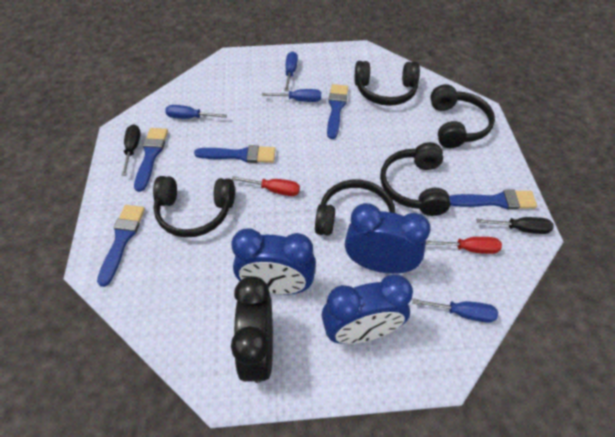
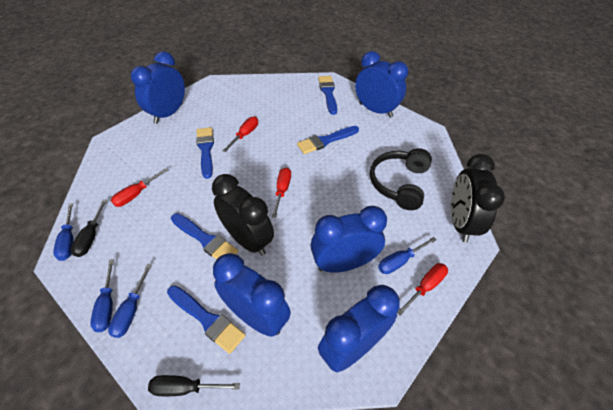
black clock: 1 -> 2
black headphones: 5 -> 1
blue clock: 3 -> 5
red screwdriver: 2 -> 4

